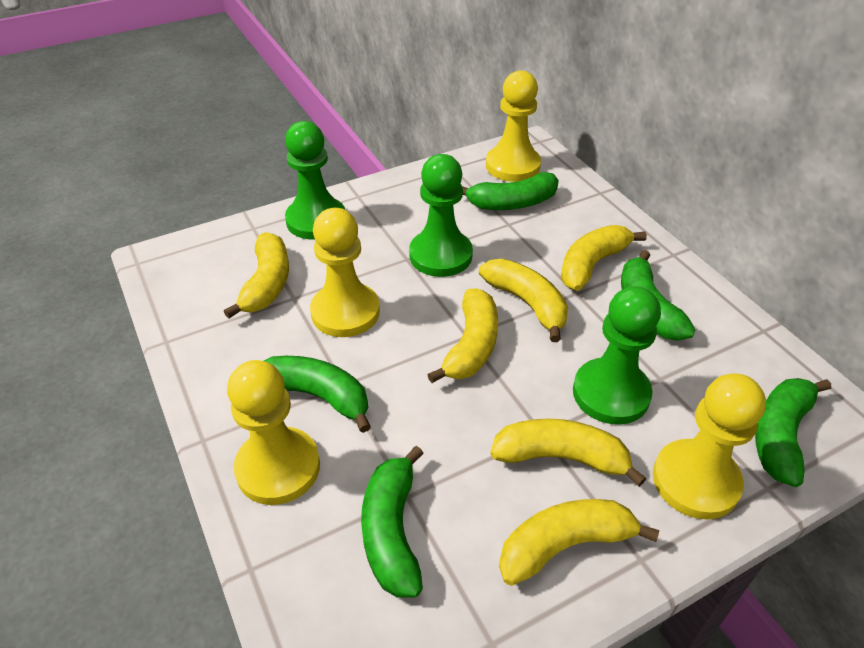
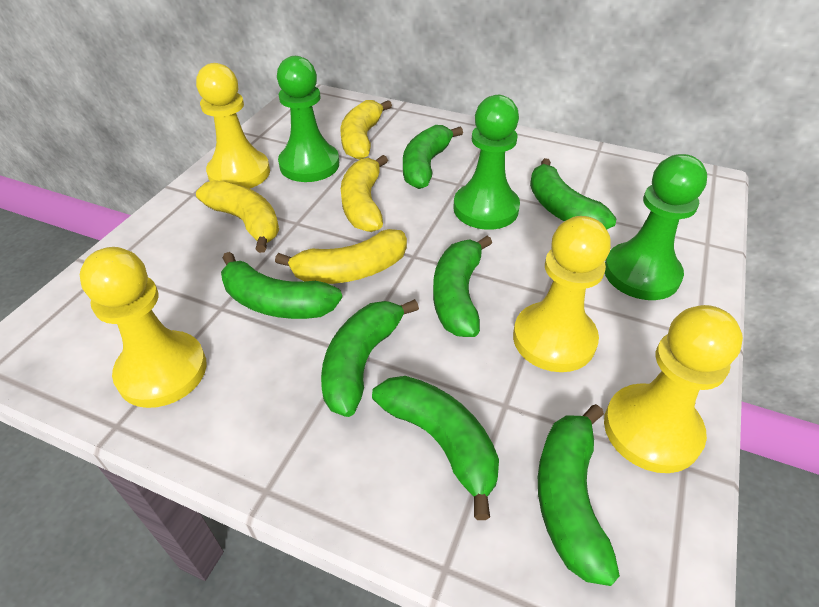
green banana: 5 -> 7
yellow banana: 6 -> 4

